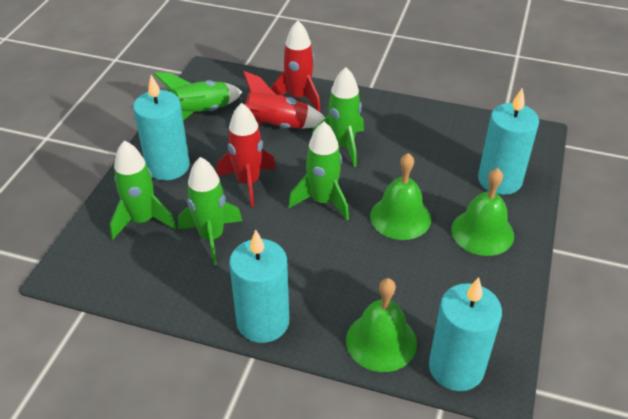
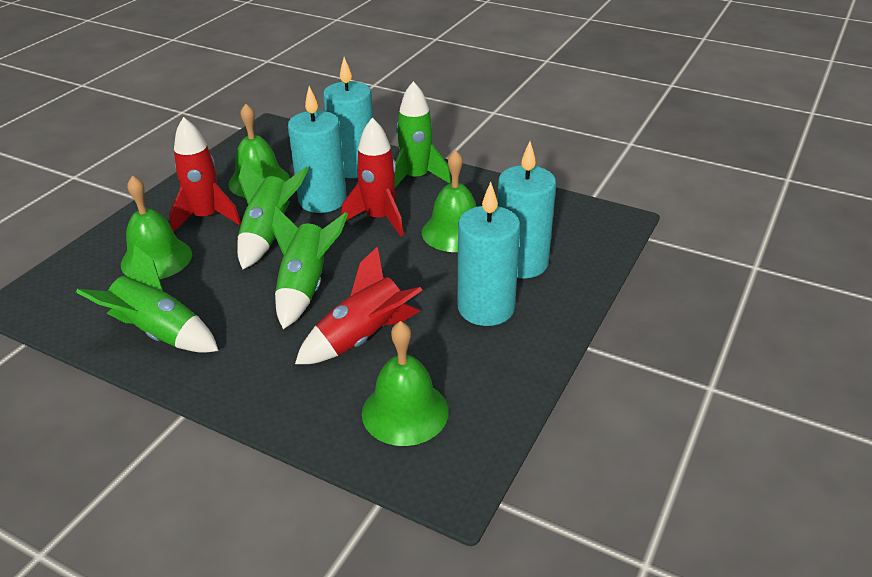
green bell: 3 -> 4
green rocket: 5 -> 4

